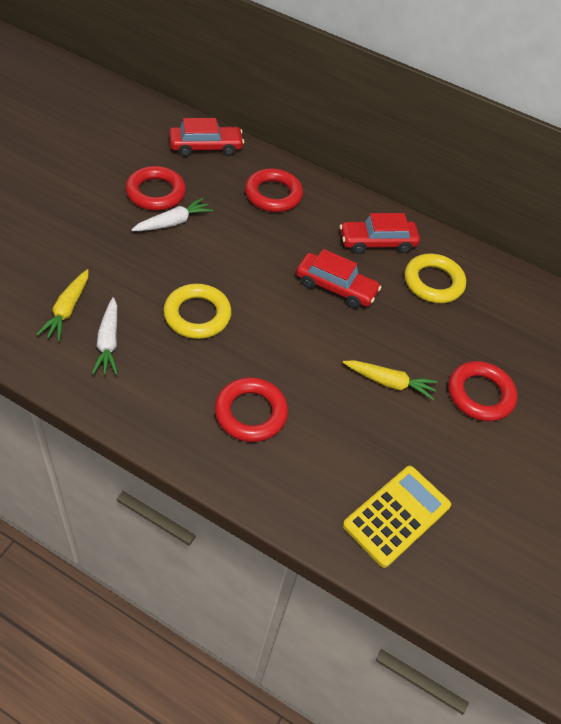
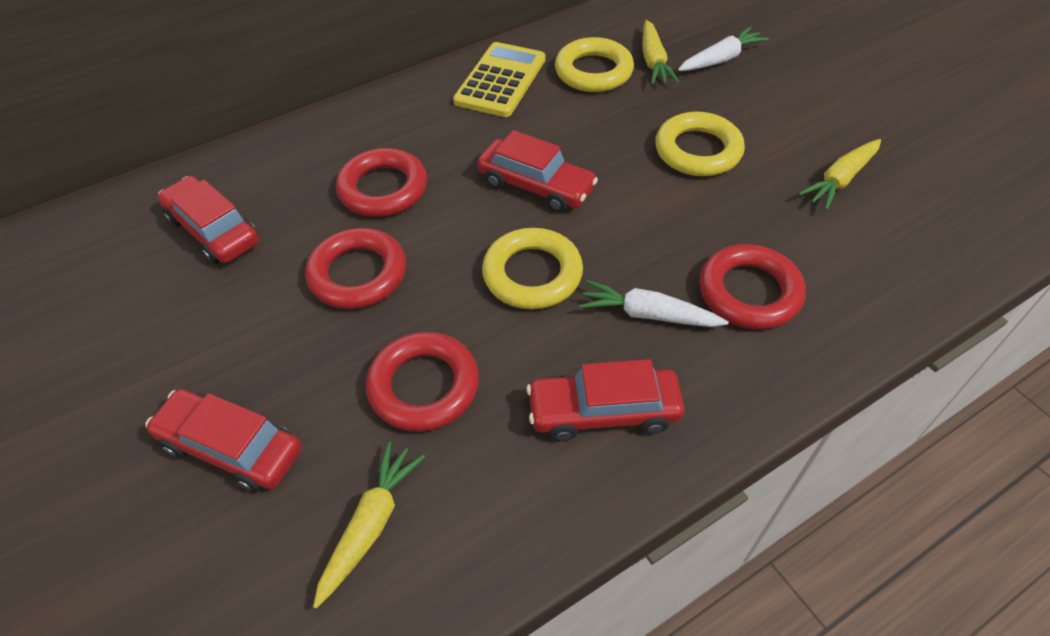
red car: 3 -> 4
yellow carrot: 2 -> 3
yellow ring: 2 -> 3

